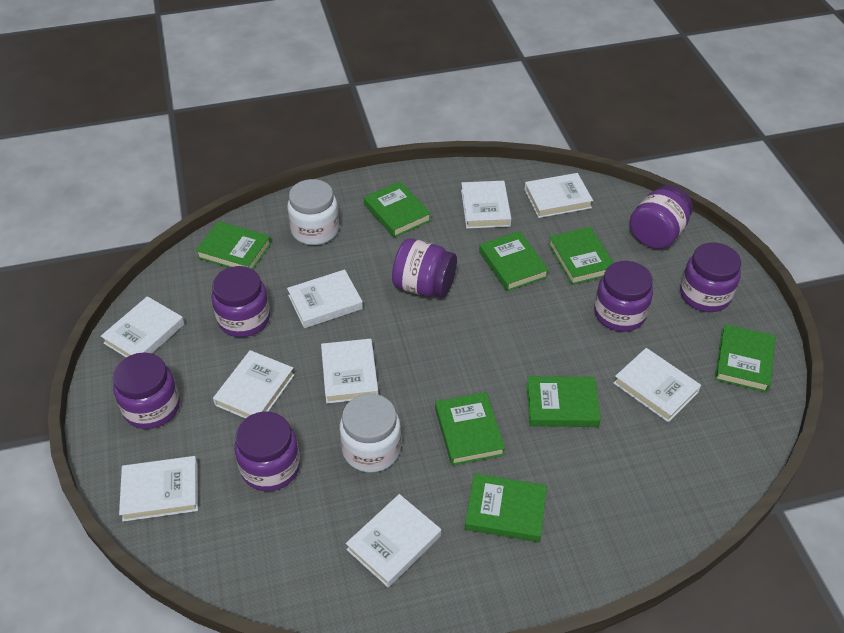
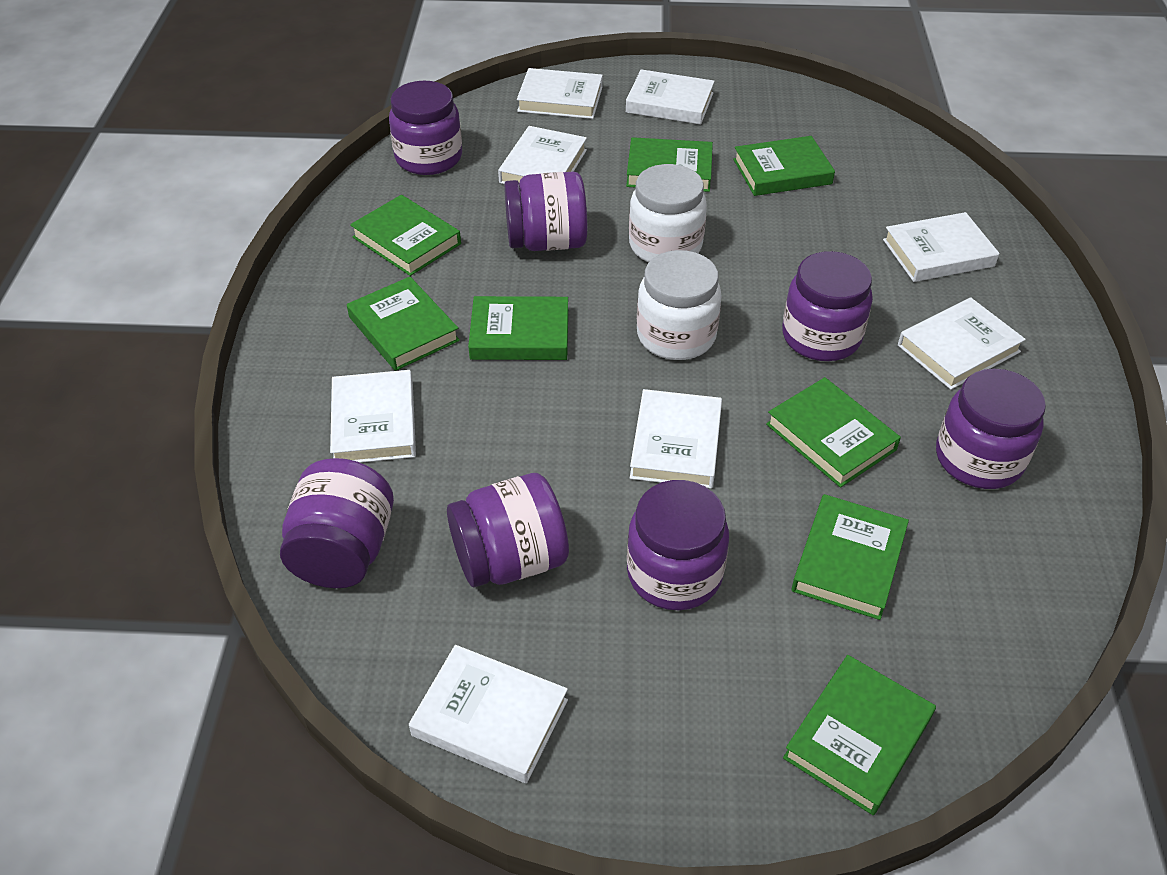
white book: 9 -> 8

